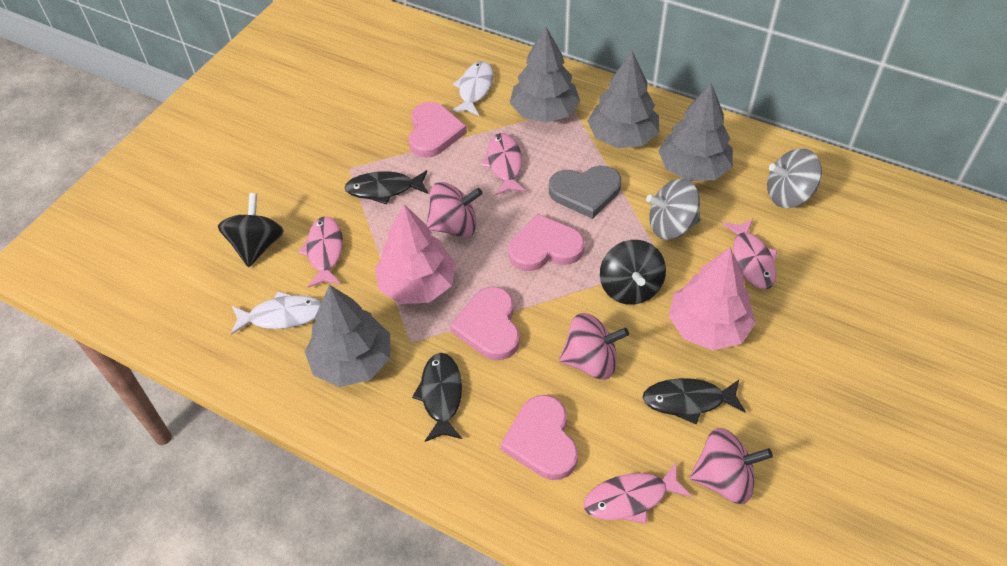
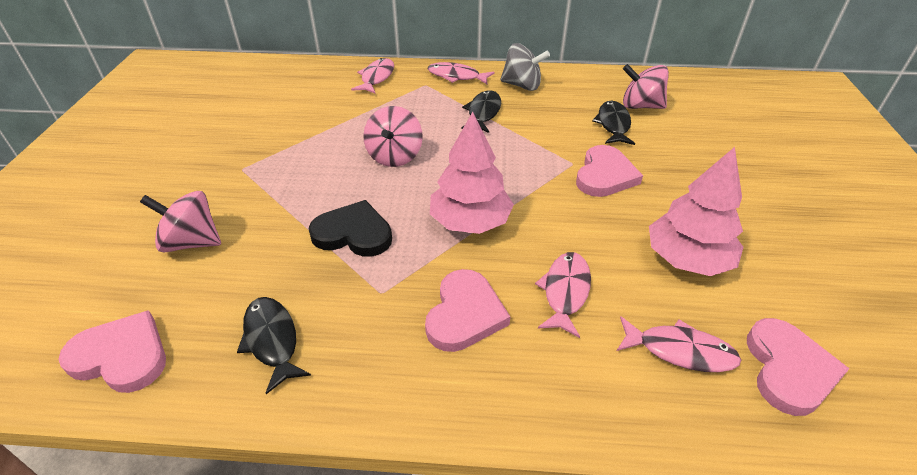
black heart: 0 -> 1
black spinning top: 2 -> 0
grey heart: 1 -> 0
grey spinning top: 2 -> 1
grey tree: 4 -> 0
white fish: 2 -> 0

